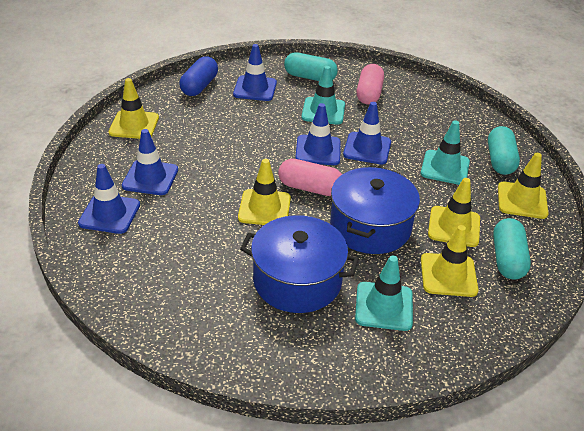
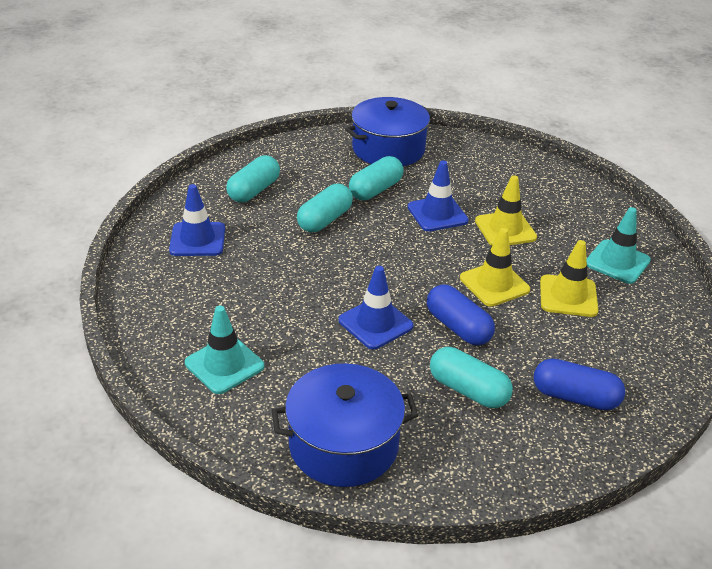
blue capsule: 1 -> 2
blue traffic cone: 5 -> 3
pink capsule: 2 -> 0
turquoise capsule: 3 -> 4
turquoise traffic cone: 3 -> 2
yellow traffic cone: 5 -> 3

